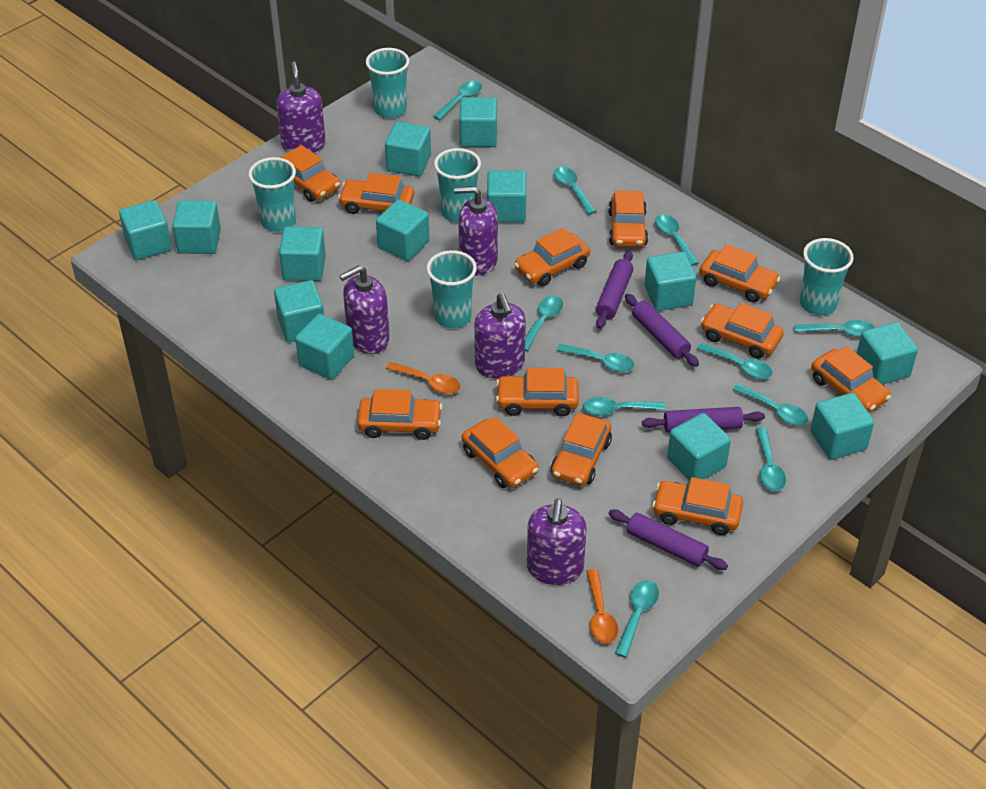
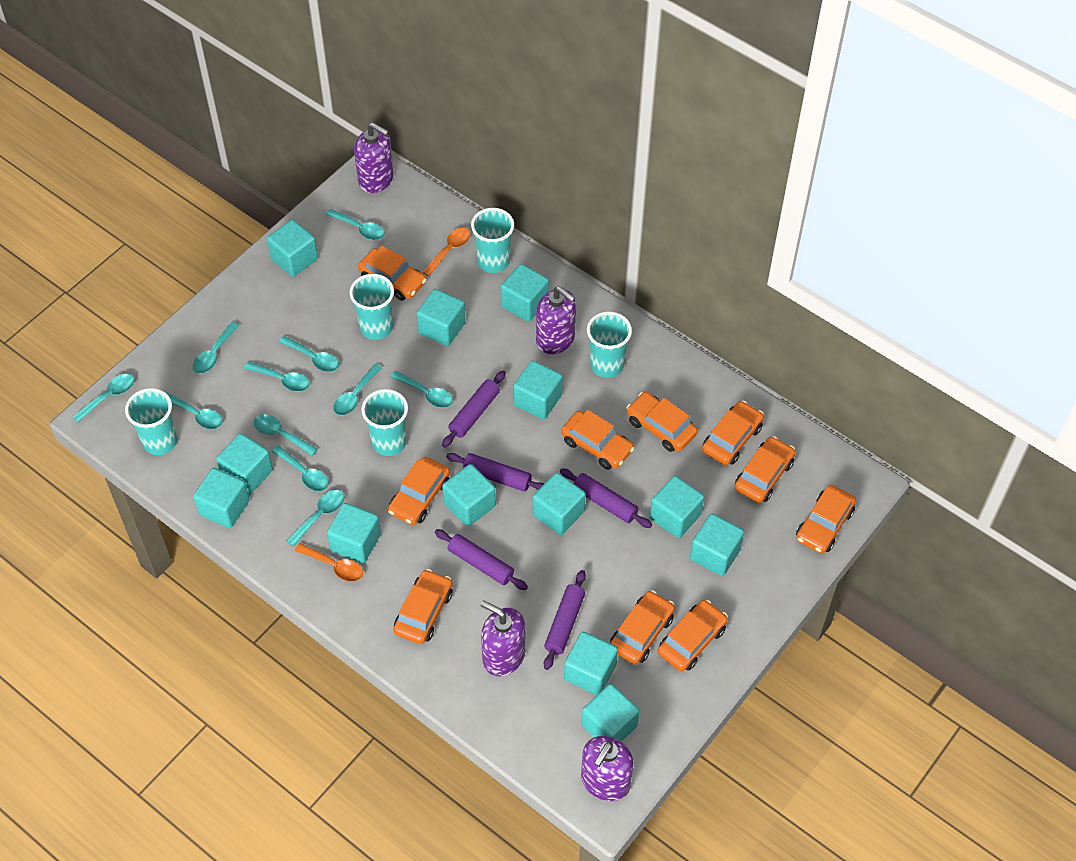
orange car: 12 -> 10
purple rolling pin: 4 -> 5
purple soap dispenser: 5 -> 4

